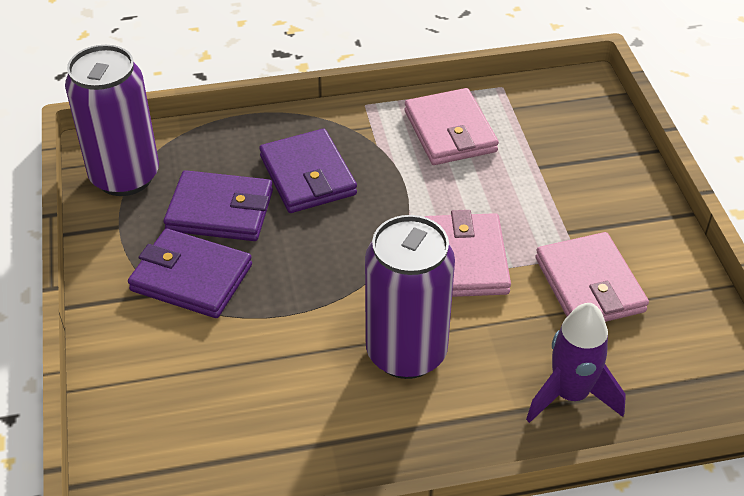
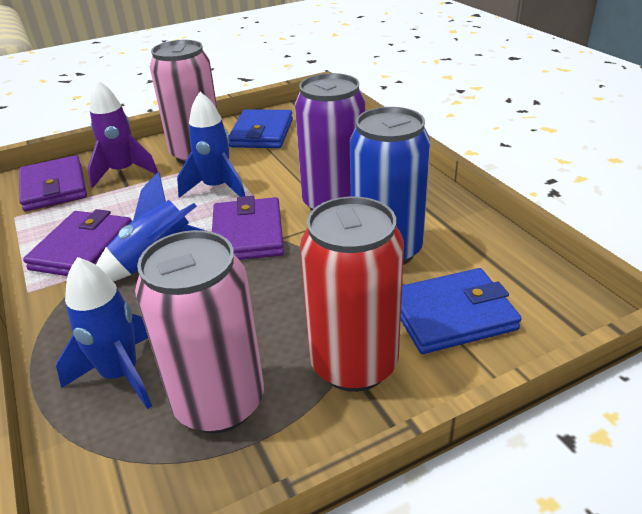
blue can: 0 -> 1
blue rocket: 0 -> 3
blue wallet: 0 -> 2
pink can: 0 -> 2
pink wallet: 3 -> 0
purple can: 2 -> 1
red can: 0 -> 1

